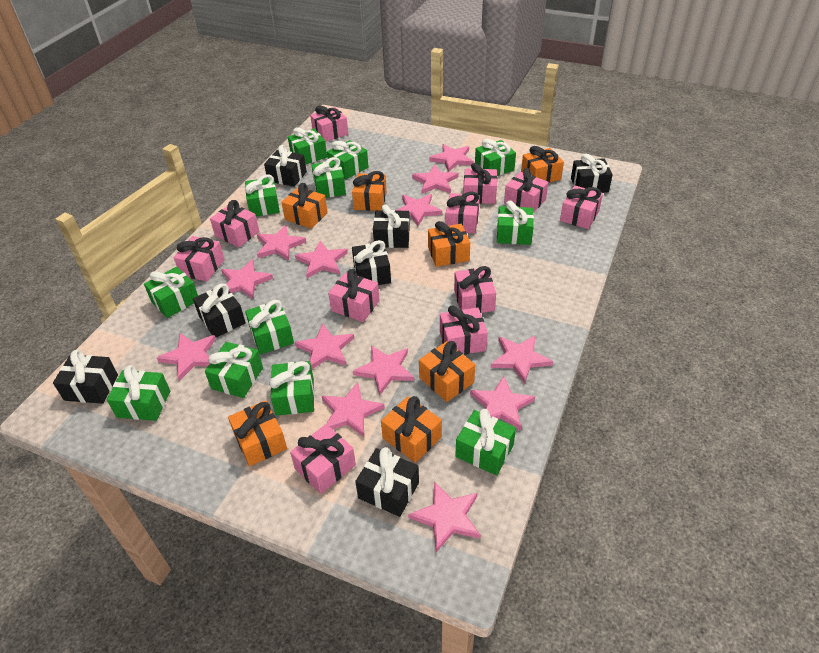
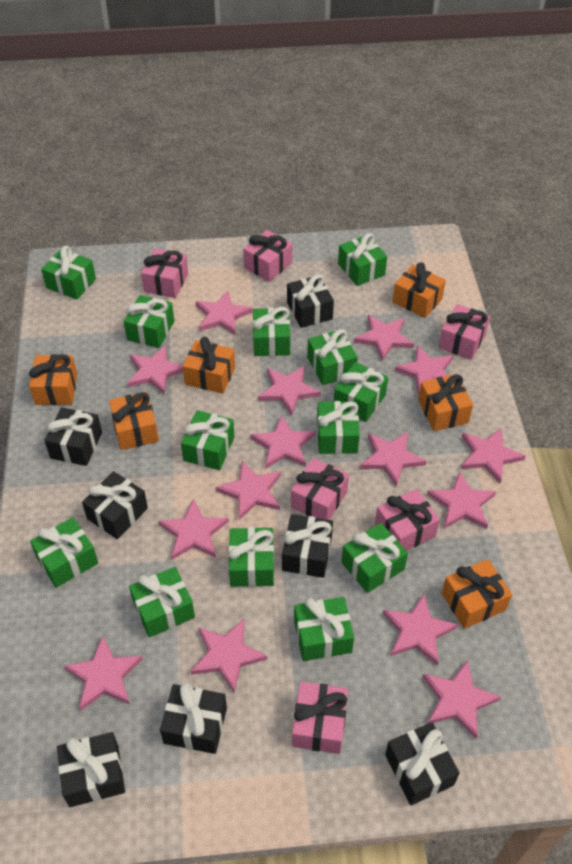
green gift: 12 -> 13
orange gift: 7 -> 6
pink gift: 11 -> 6
pink star: 13 -> 15

